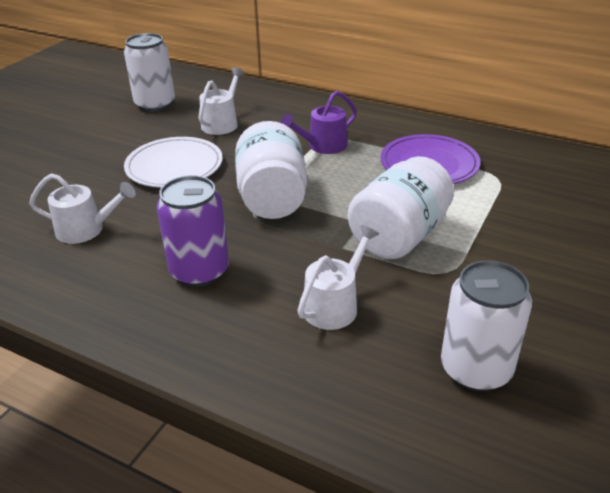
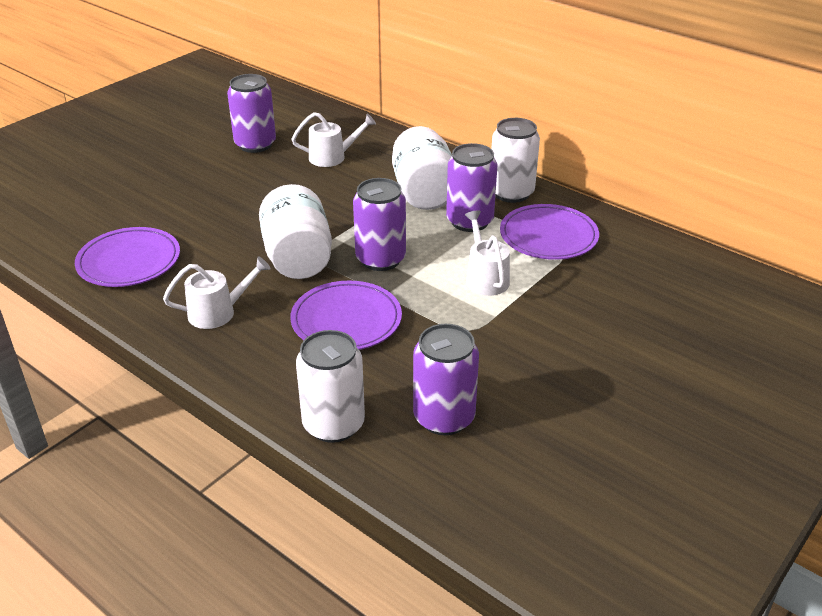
purple can: 1 -> 4
purple plate: 1 -> 3
purple watering can: 1 -> 0
white plate: 1 -> 0

